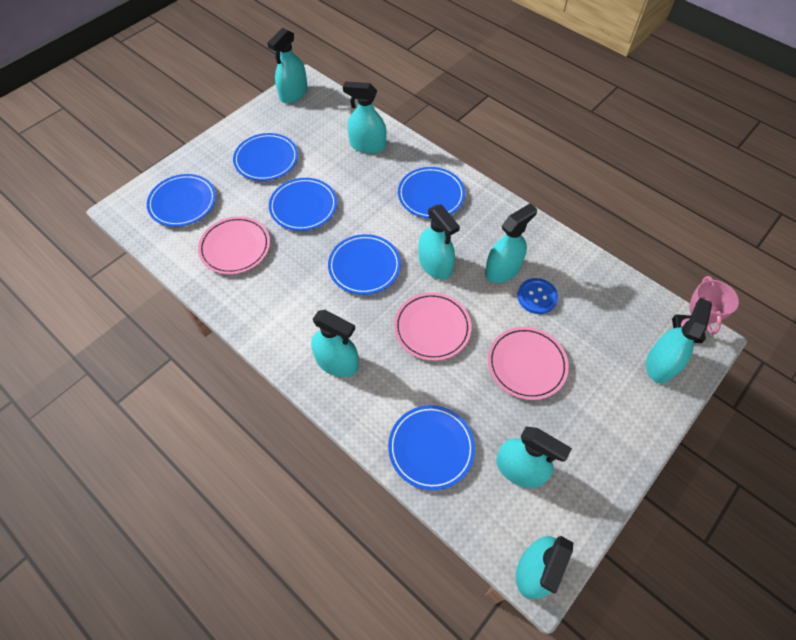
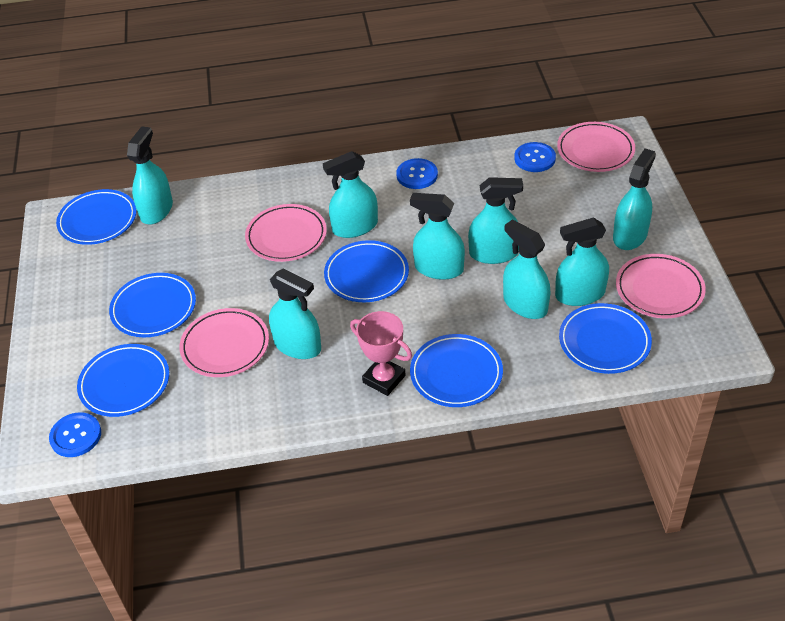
blue button: 1 -> 3
pink plate: 3 -> 4

